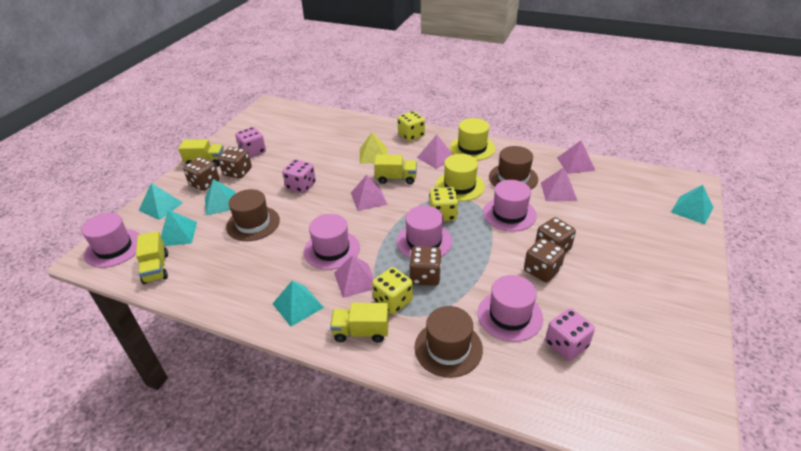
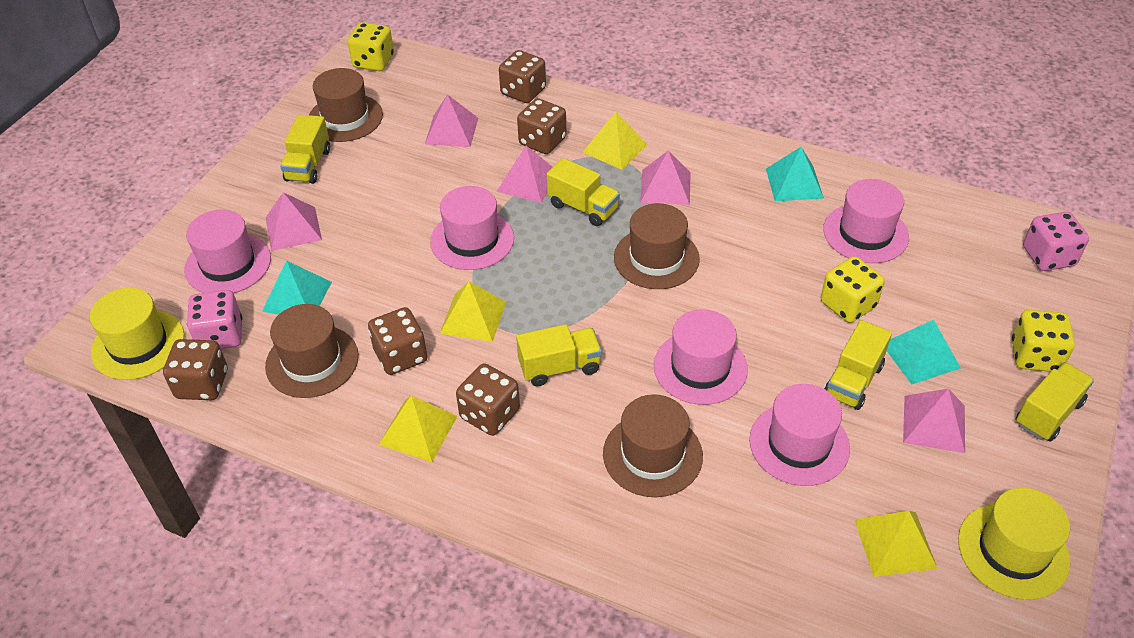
brown hat: 3 -> 4
pink dice: 3 -> 2
turquoise pyramid: 5 -> 3
yellow pyramid: 1 -> 4
yellow truck: 4 -> 5

